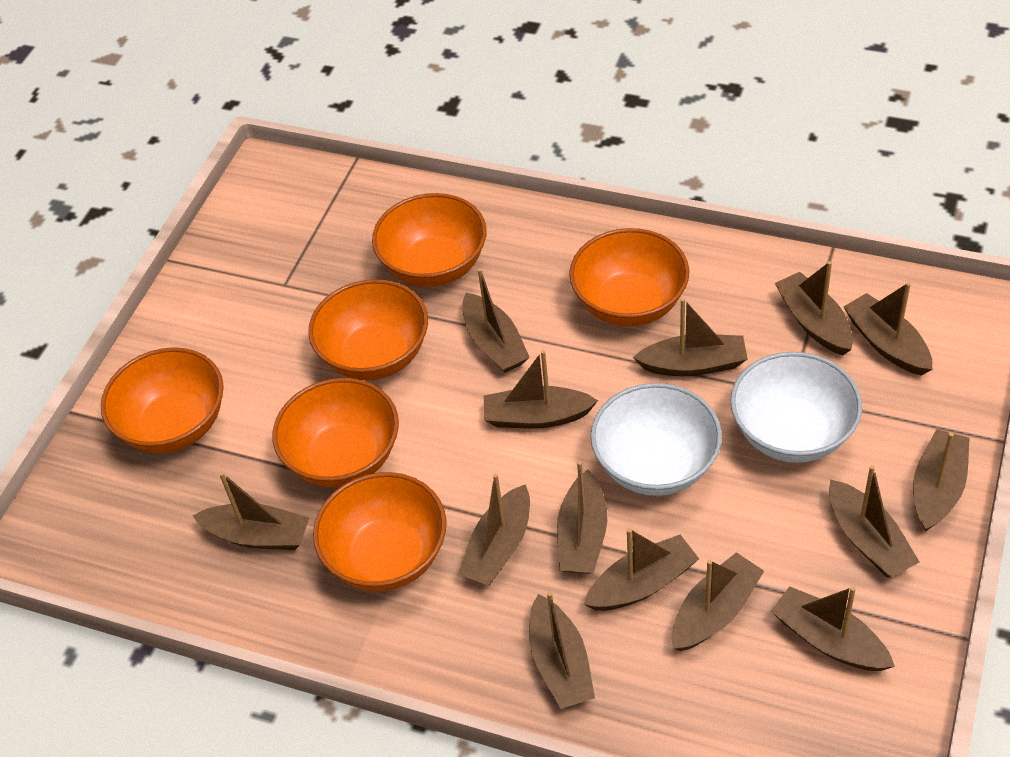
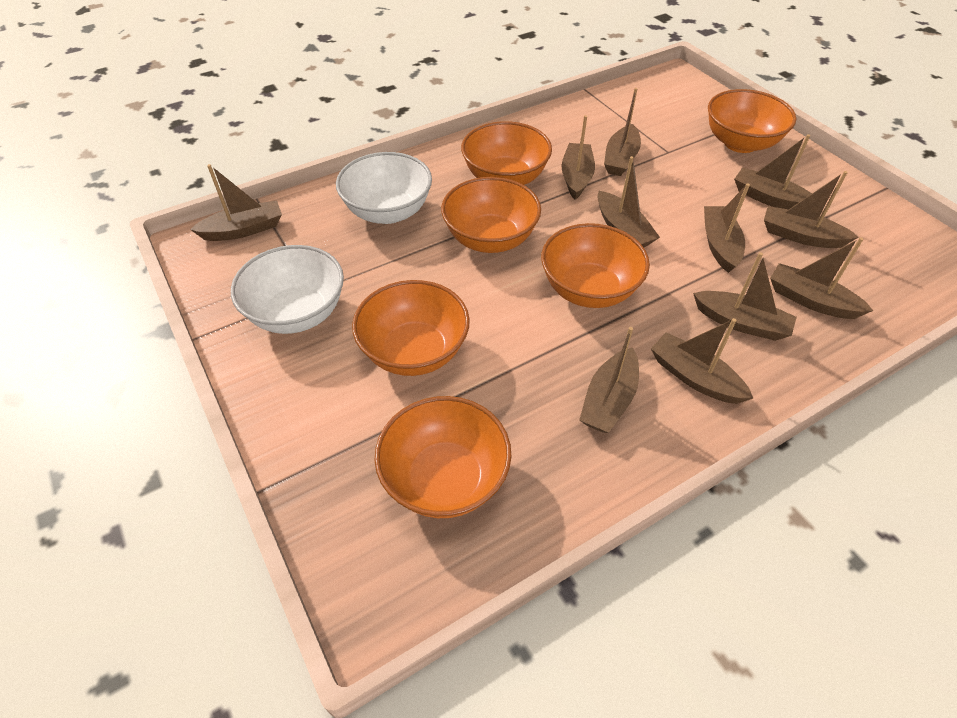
brown boat: 14 -> 11

